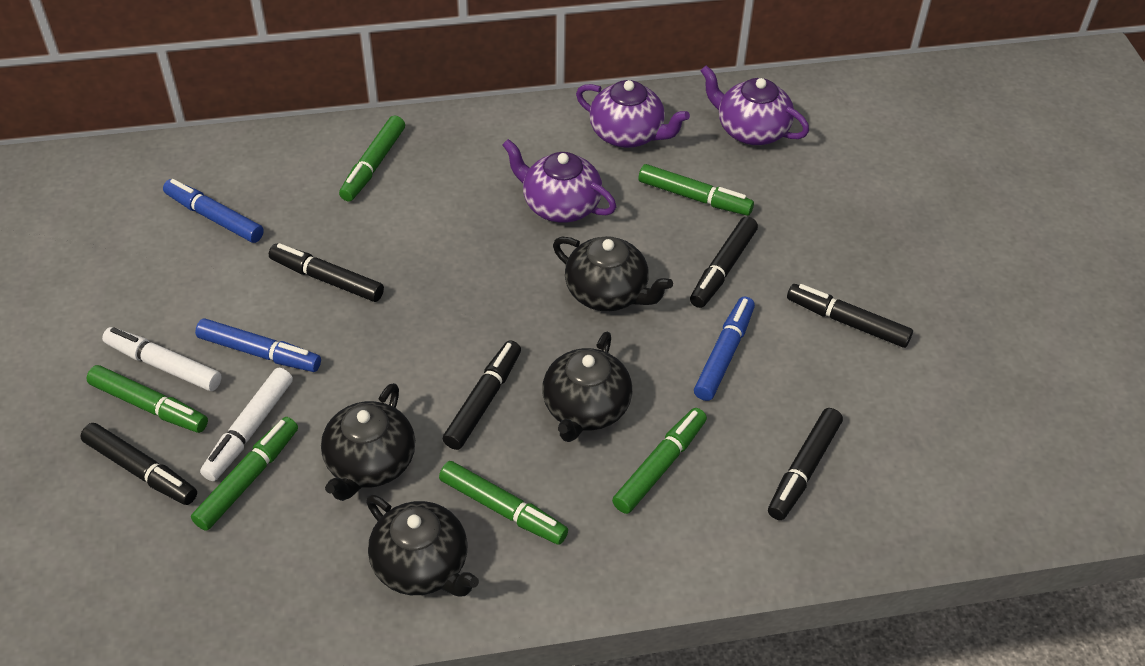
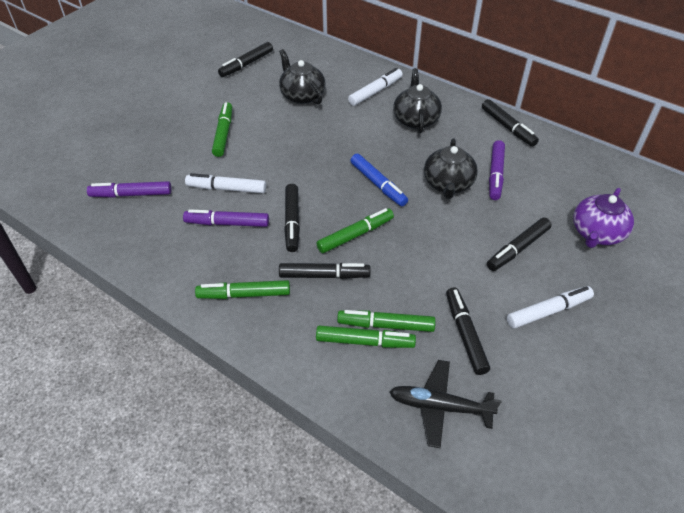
black plane: 0 -> 1
black teapot: 4 -> 3
blue marker: 3 -> 1
green marker: 6 -> 5
purple marker: 0 -> 3
purple teapot: 3 -> 1
white marker: 2 -> 3

